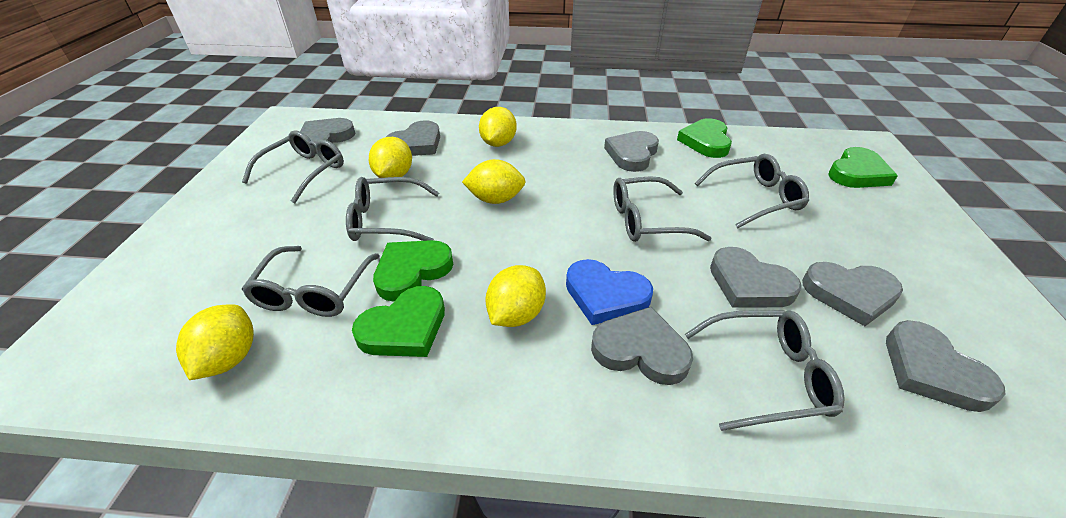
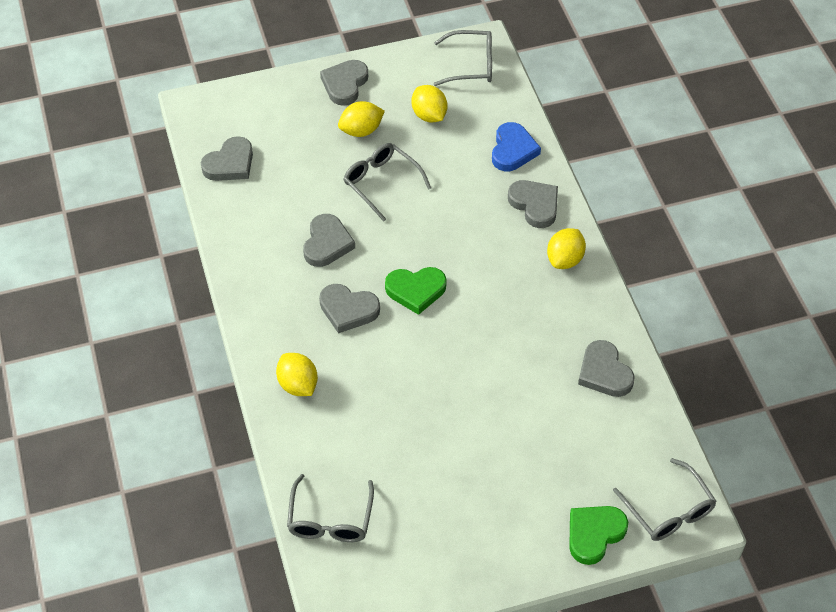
green heart: 4 -> 2
grey glasses: 6 -> 4
grey heart: 7 -> 6
yellow lemon: 5 -> 4

